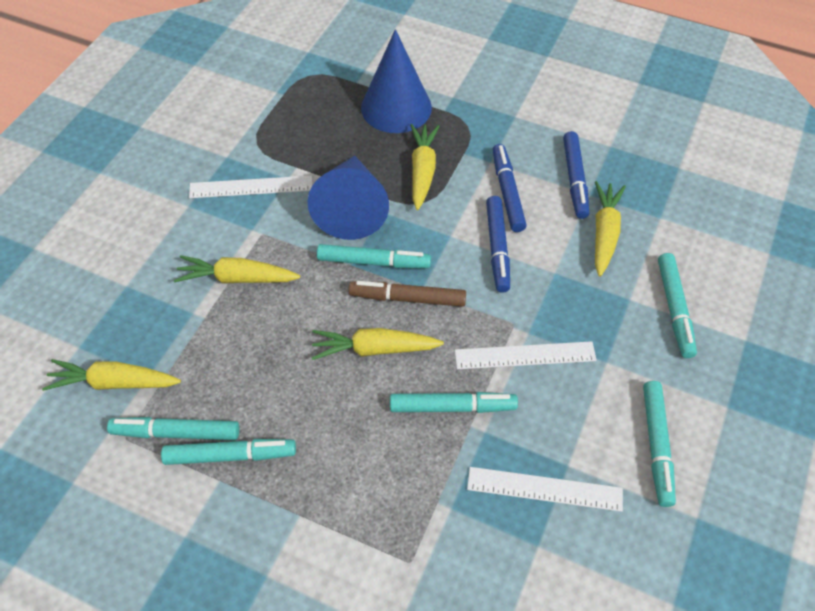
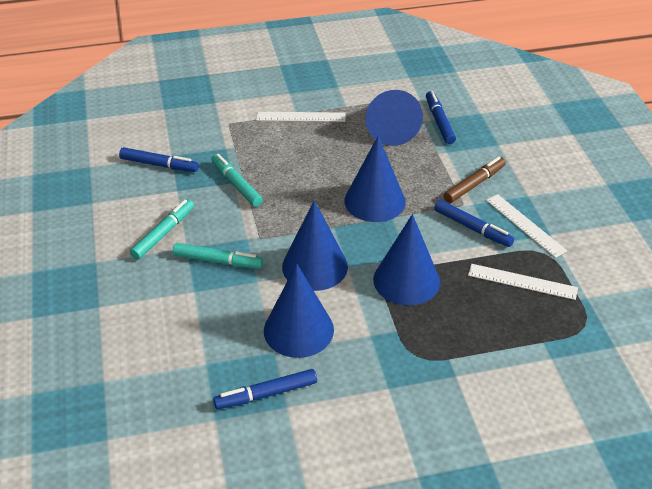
blue cone: 2 -> 5
blue marker: 3 -> 4
turquoise marker: 6 -> 3
yellow carrot: 5 -> 0

